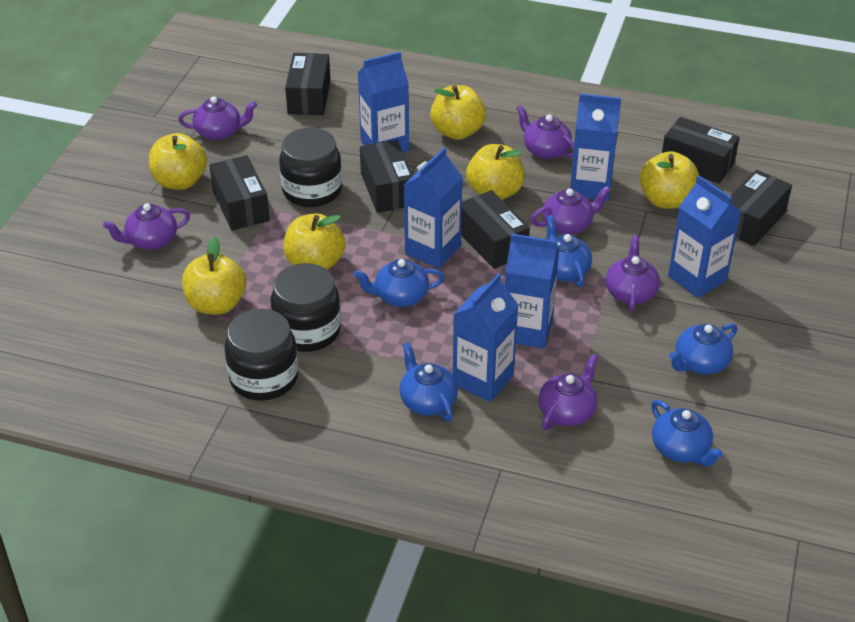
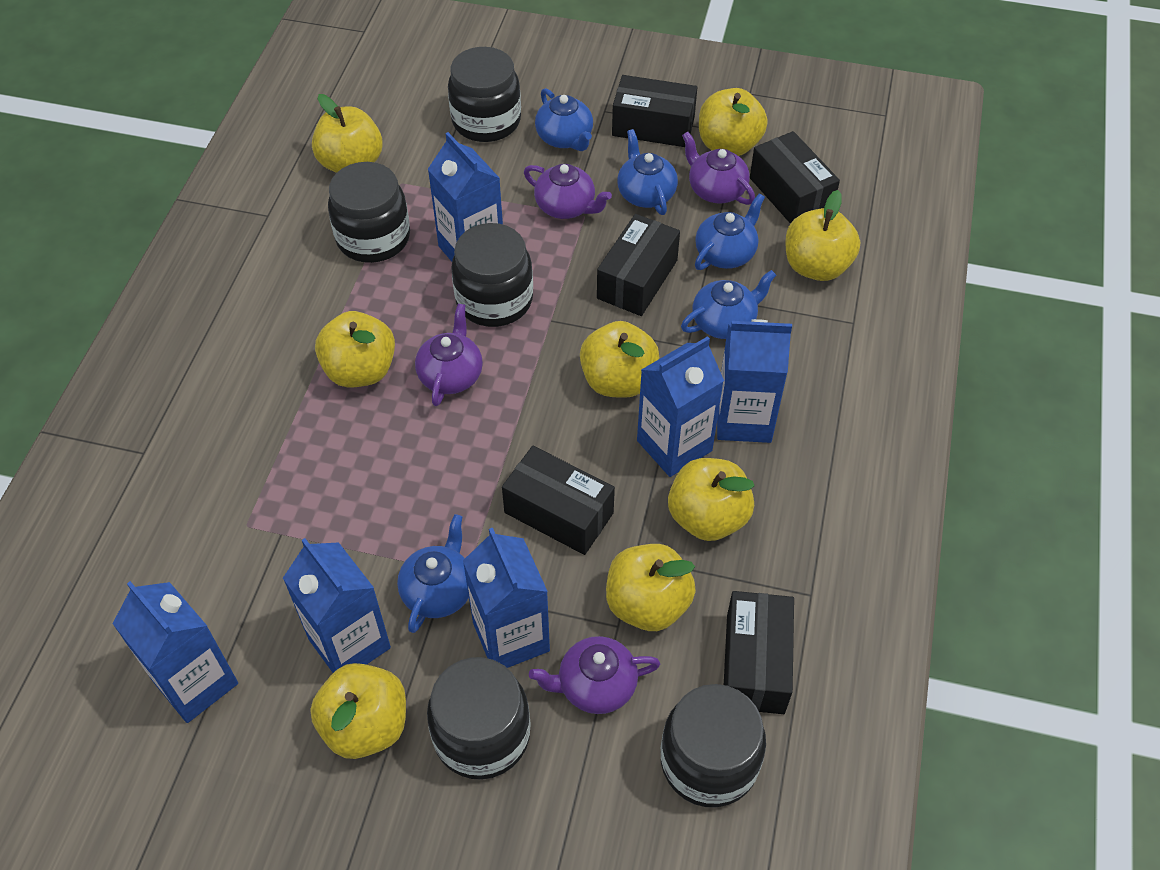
black box: 6 -> 5
black jar: 3 -> 5
purple teapot: 6 -> 4
yellow apple: 6 -> 8

